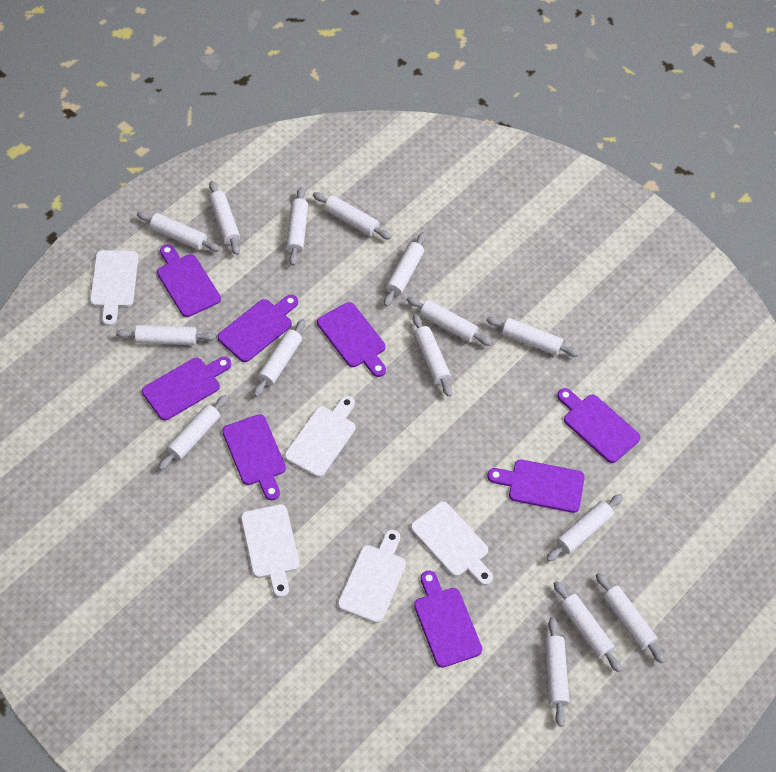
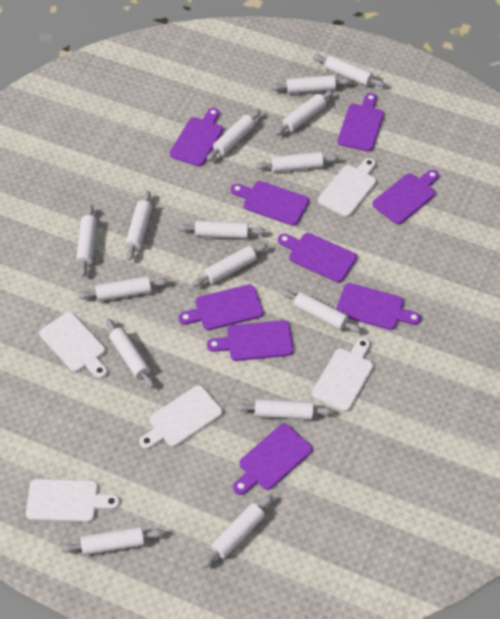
purple cutting board: 8 -> 9

